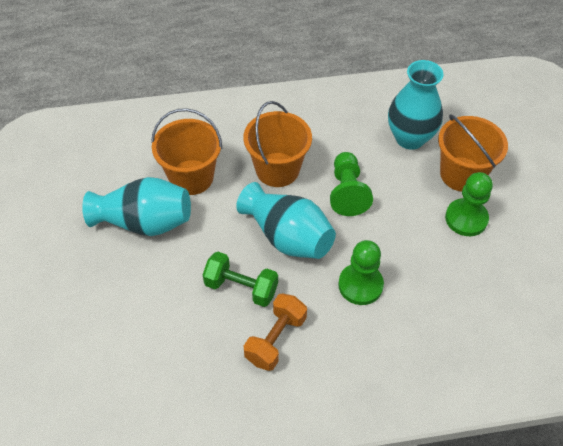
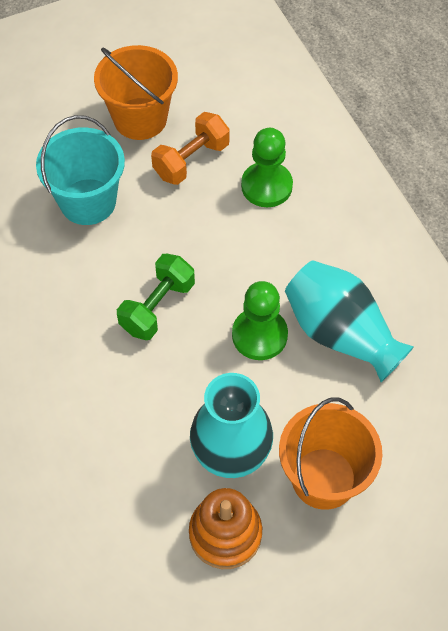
green pawn: 3 -> 2
orange bucket: 3 -> 2
orange stacking toy: 0 -> 1
turquoise bucket: 0 -> 1
turquoise vase: 3 -> 2

